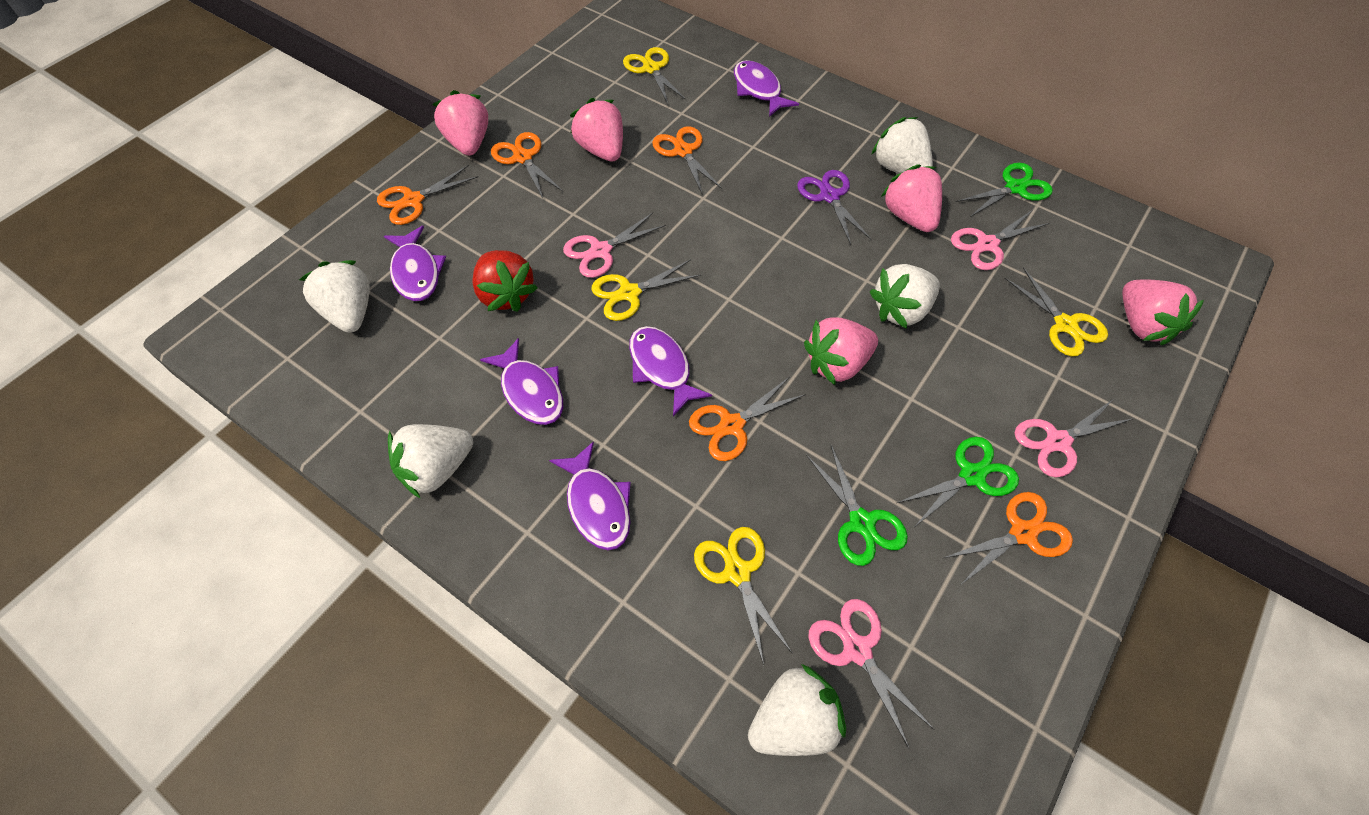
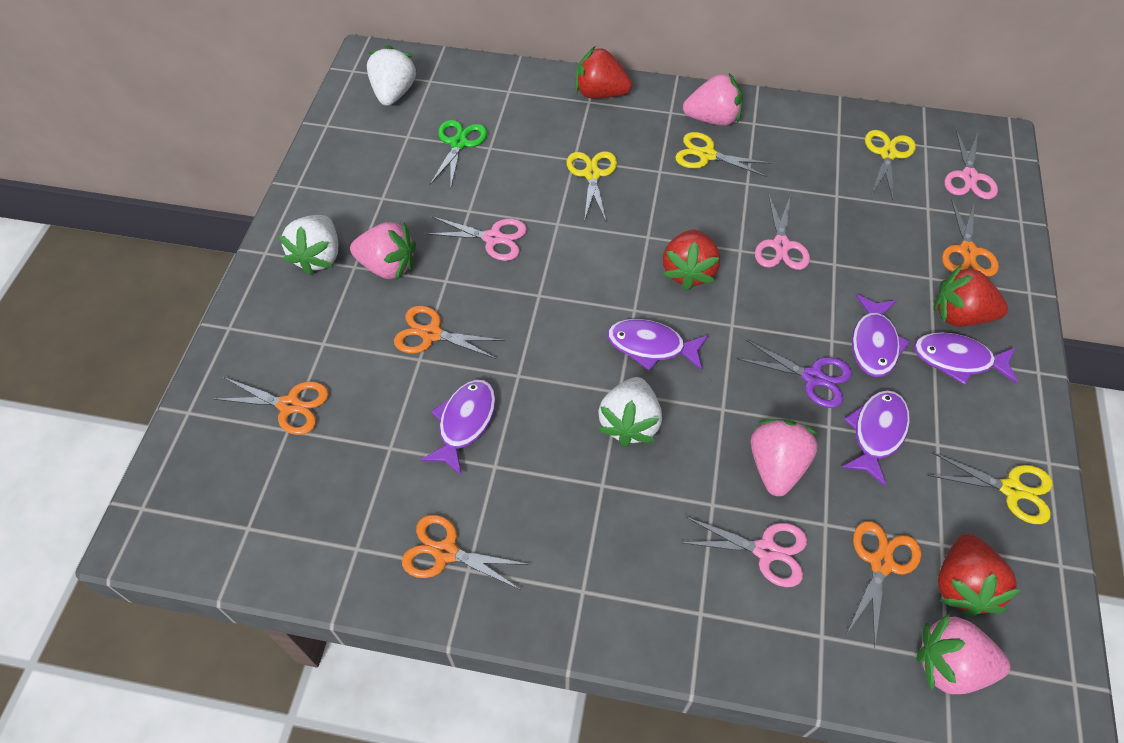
green scissors: 3 -> 1
pink strawberry: 5 -> 4
red strawberry: 1 -> 4
white strawberry: 5 -> 3

